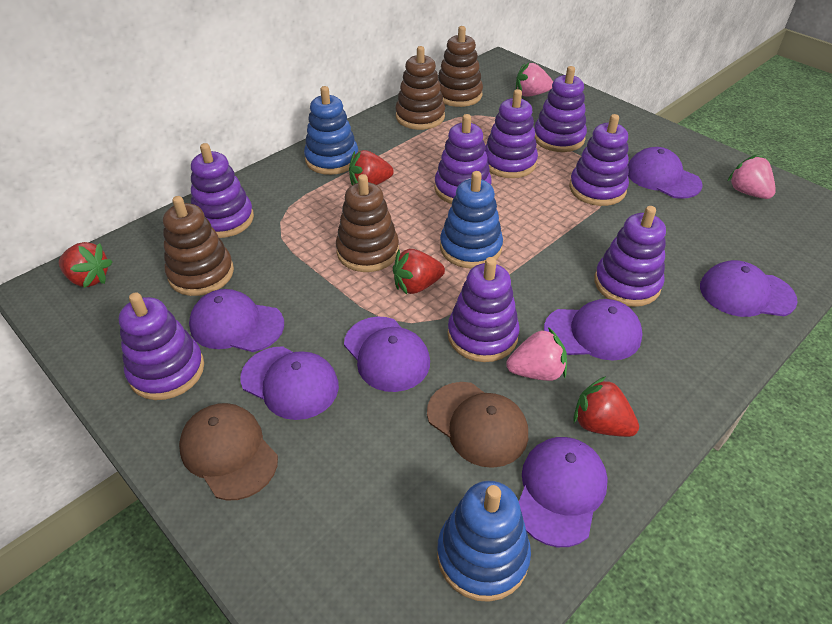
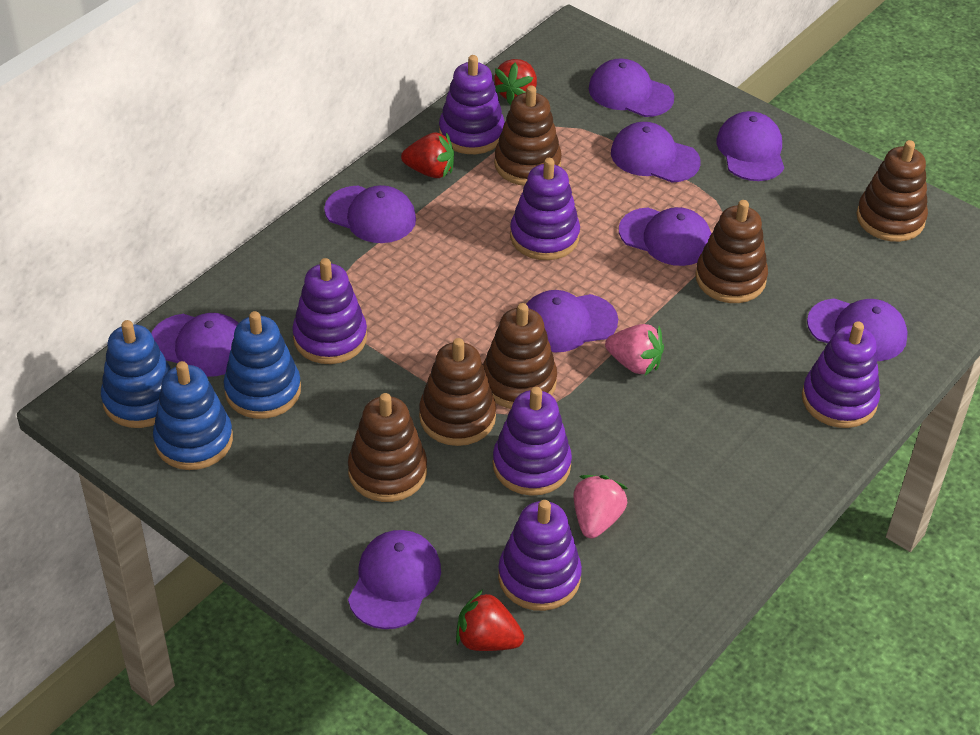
brown cap: 2 -> 0
brown stacking toy: 4 -> 6
pink strawberry: 3 -> 2
purple cap: 7 -> 9
purple stacking toy: 8 -> 6
red strawberry: 4 -> 3

